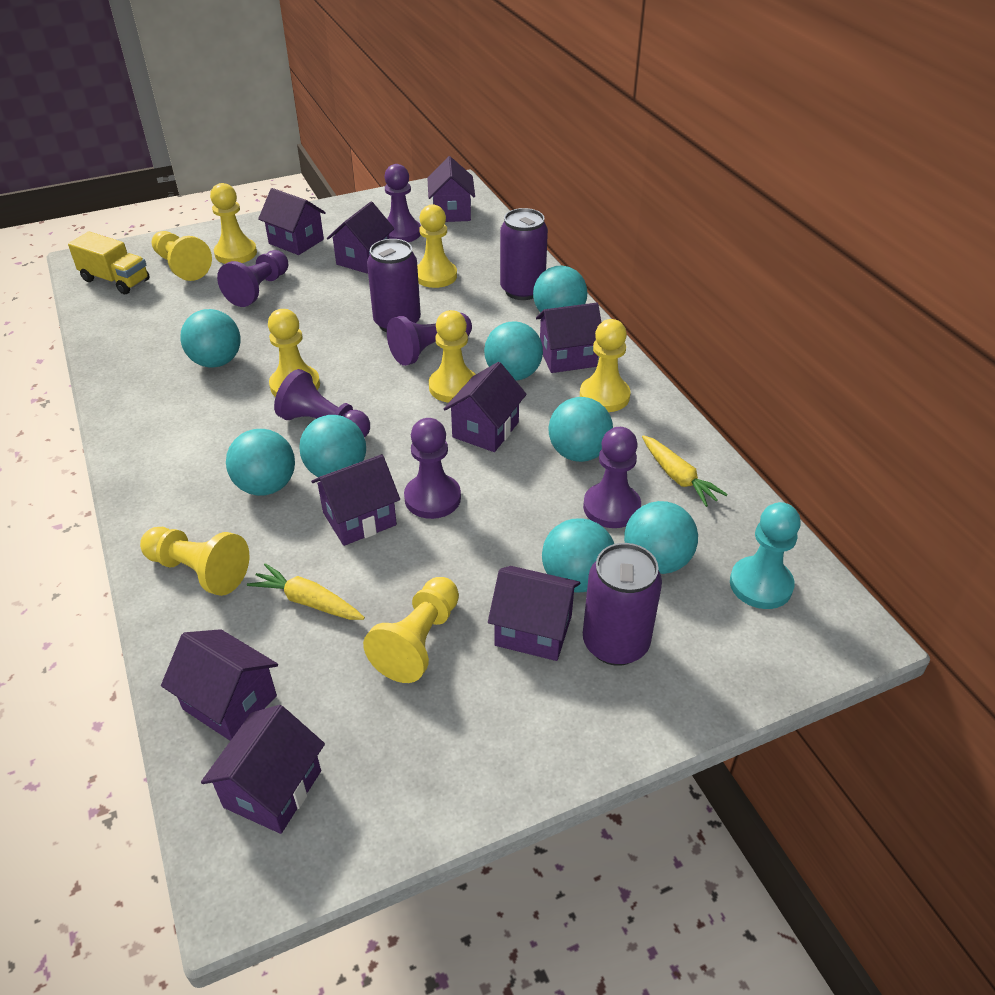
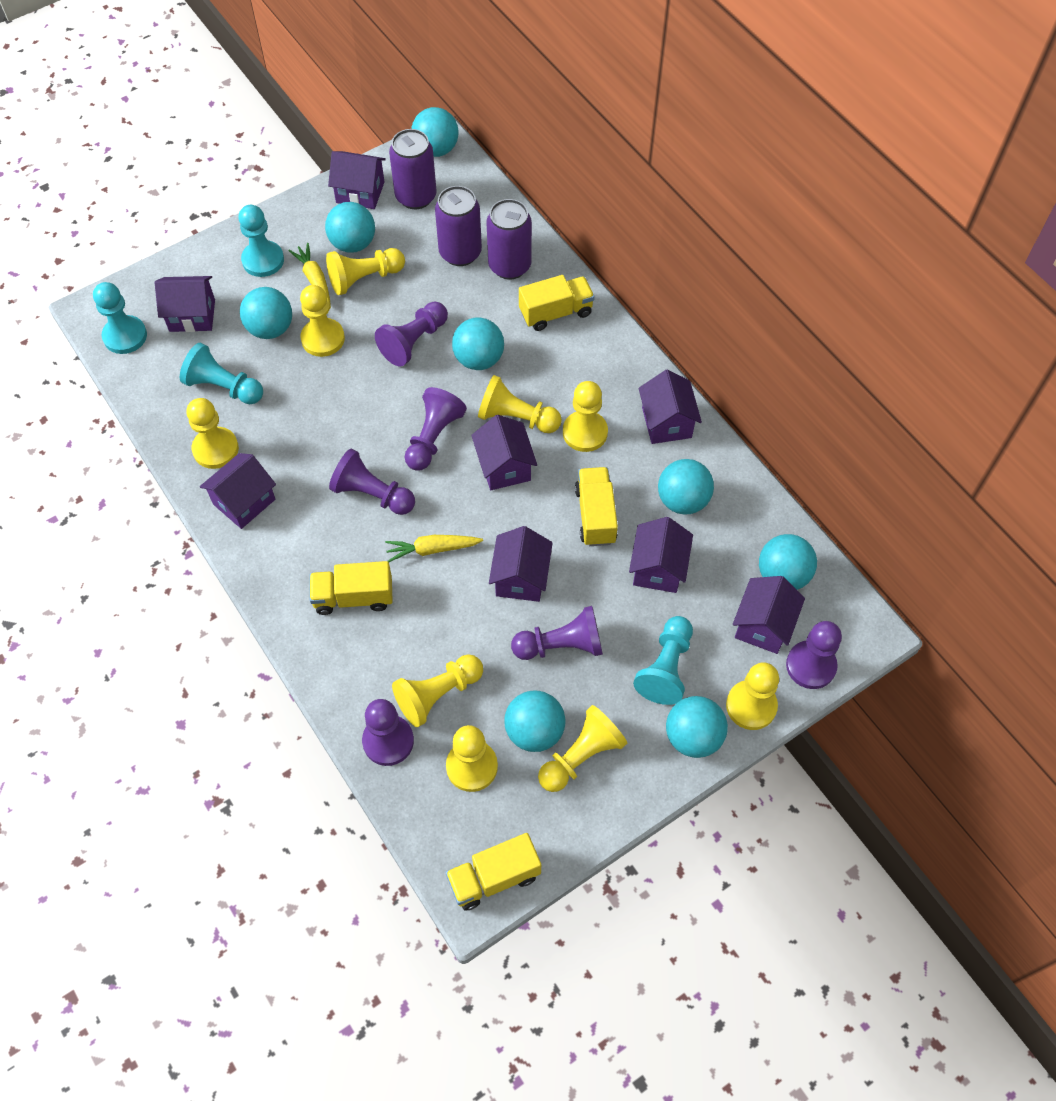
purple house: 9 -> 8
turquoise pawn: 1 -> 4
yellow pawn: 8 -> 9
yellow truck: 1 -> 4

